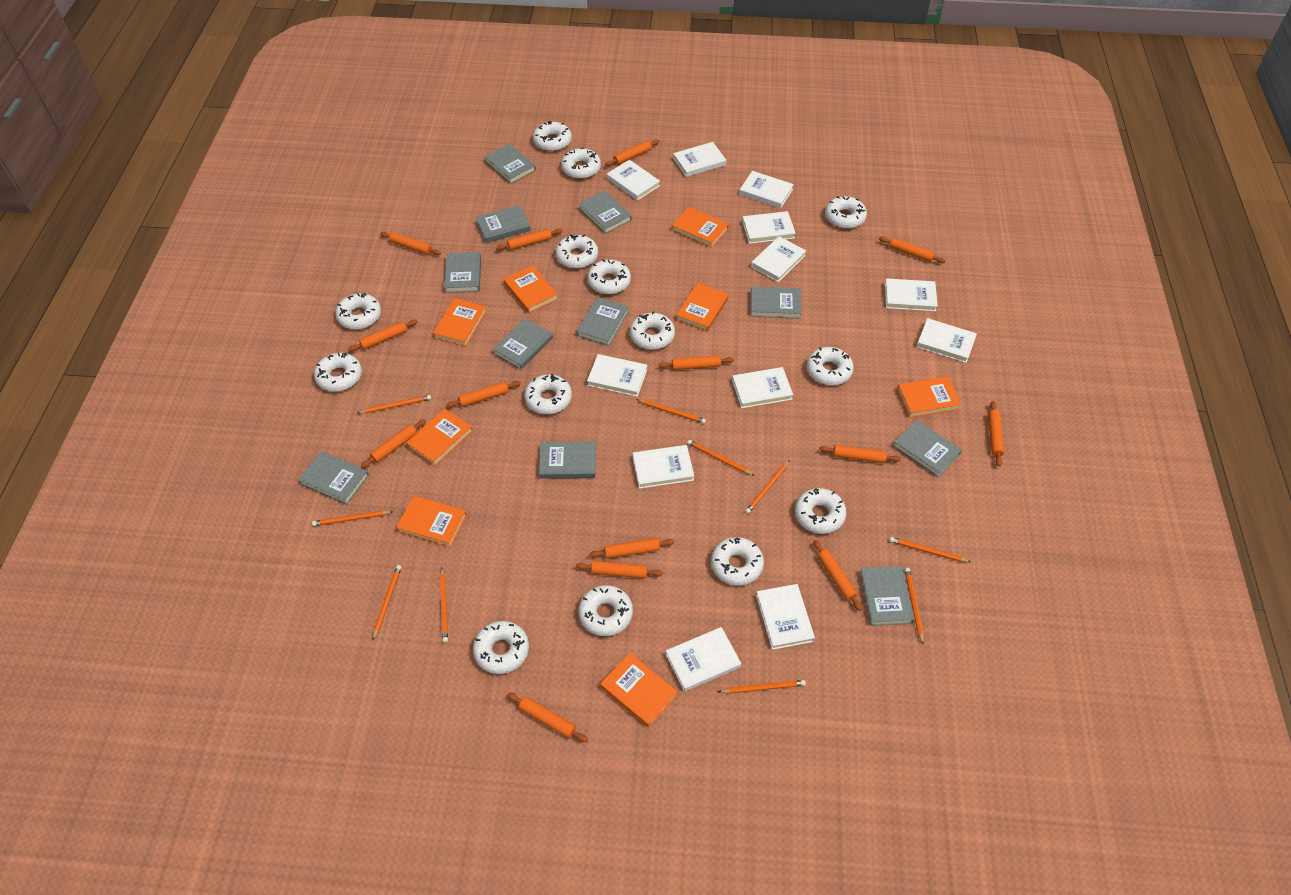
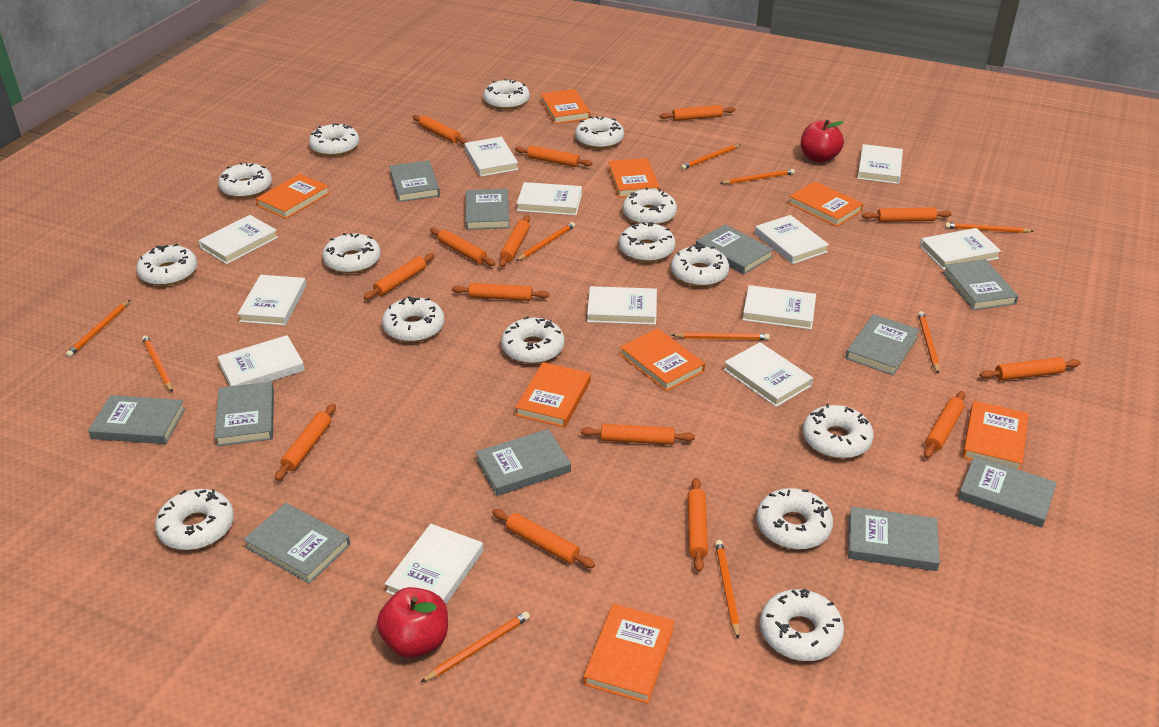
red apple: 0 -> 2
white donut: 14 -> 15

